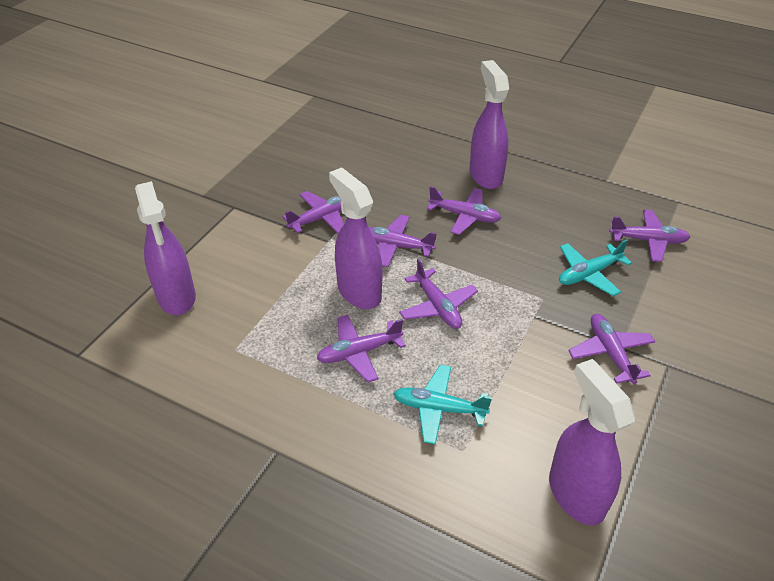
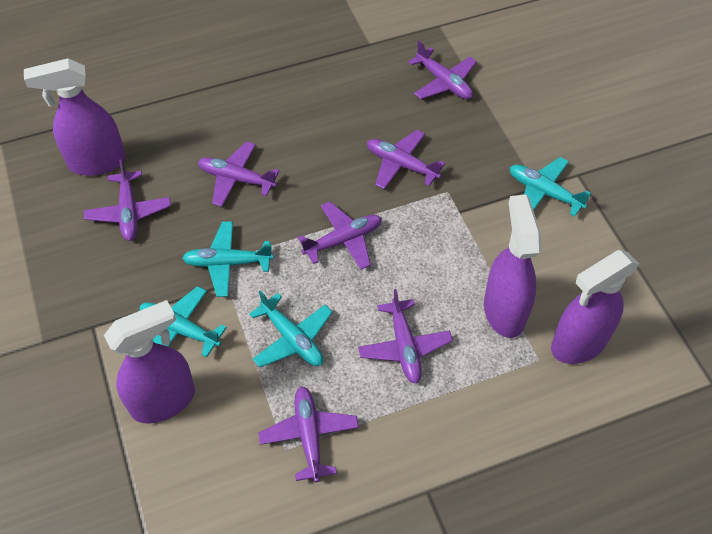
turquoise plane: 2 -> 4

